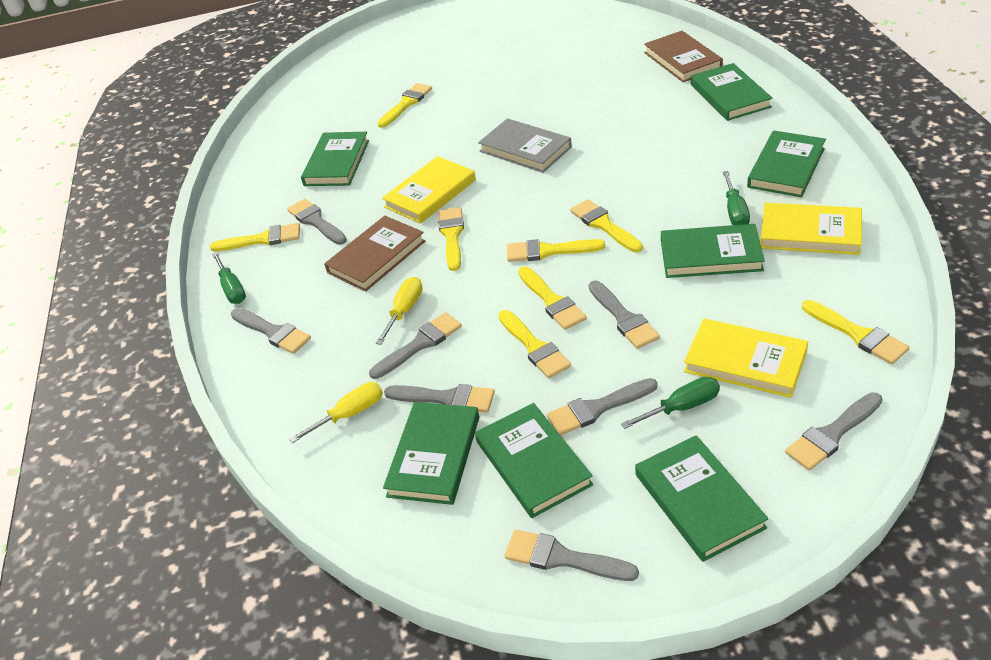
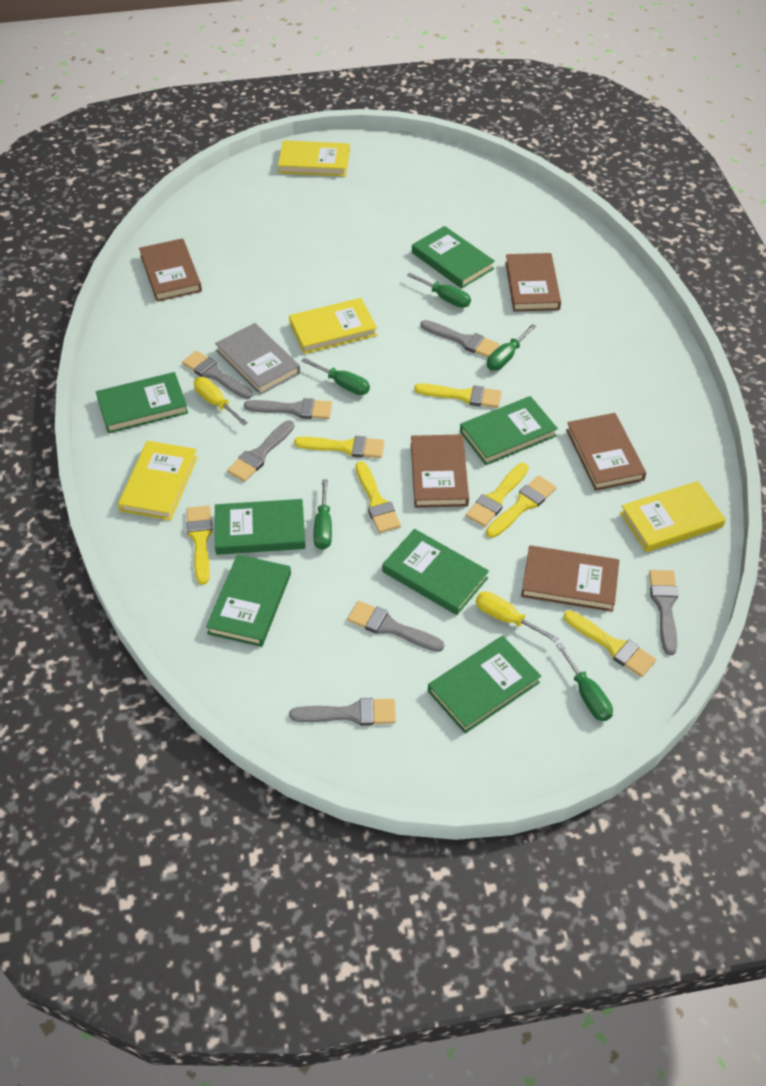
brown book: 2 -> 5
green screwdriver: 3 -> 5
grey brush: 8 -> 7
yellow book: 3 -> 4
yellow brush: 8 -> 7

